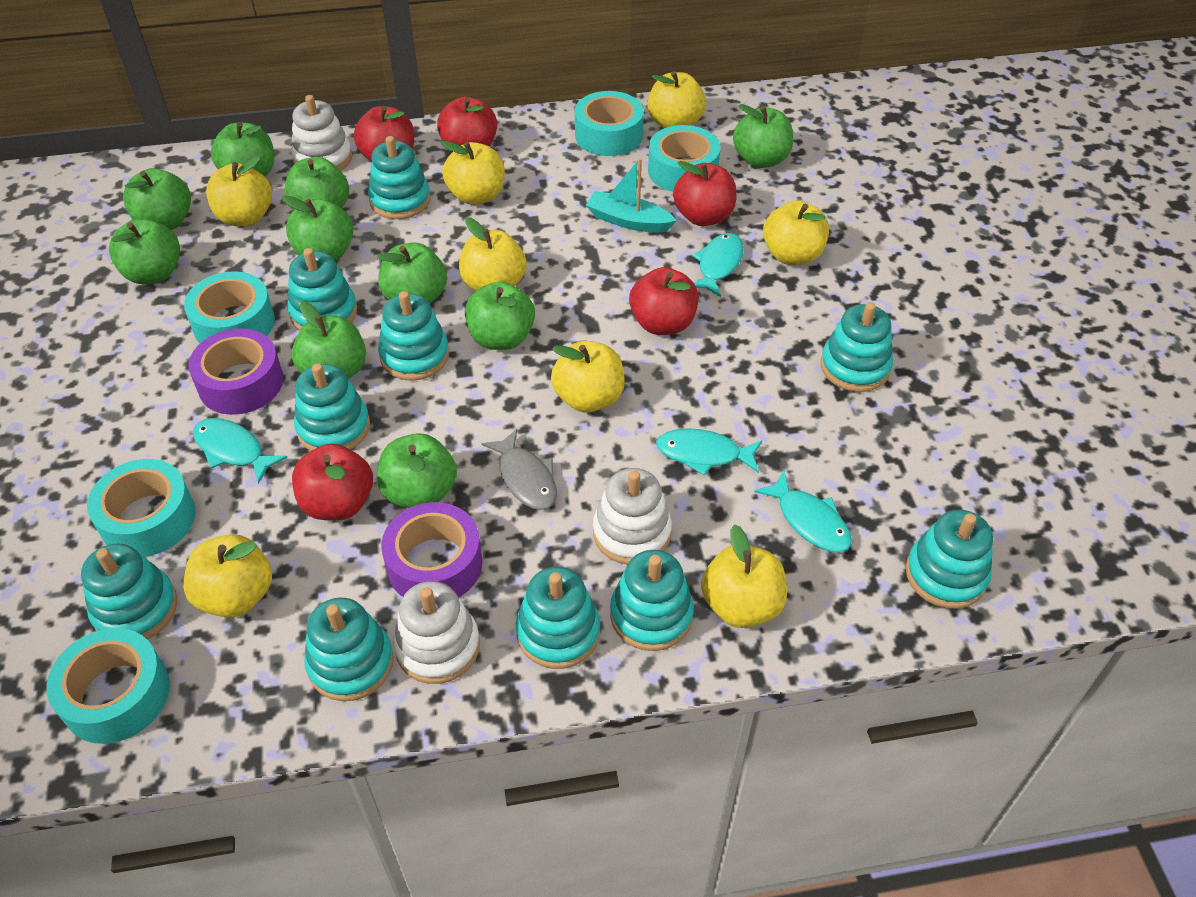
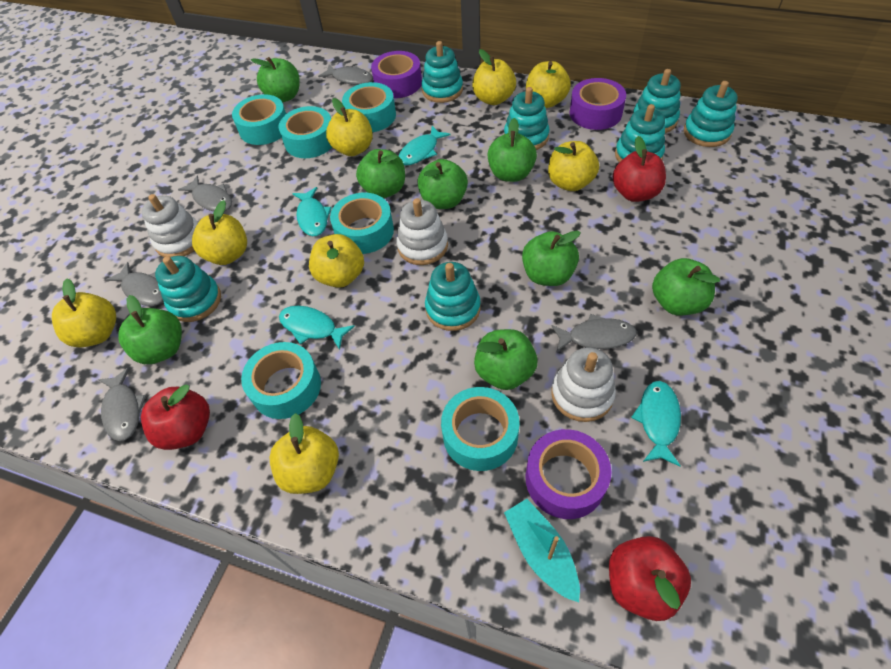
green apple: 10 -> 8
grey fish: 1 -> 5
purple tape: 2 -> 3
red apple: 5 -> 3
turquoise stacking toy: 10 -> 7
turquoise tape: 5 -> 6

